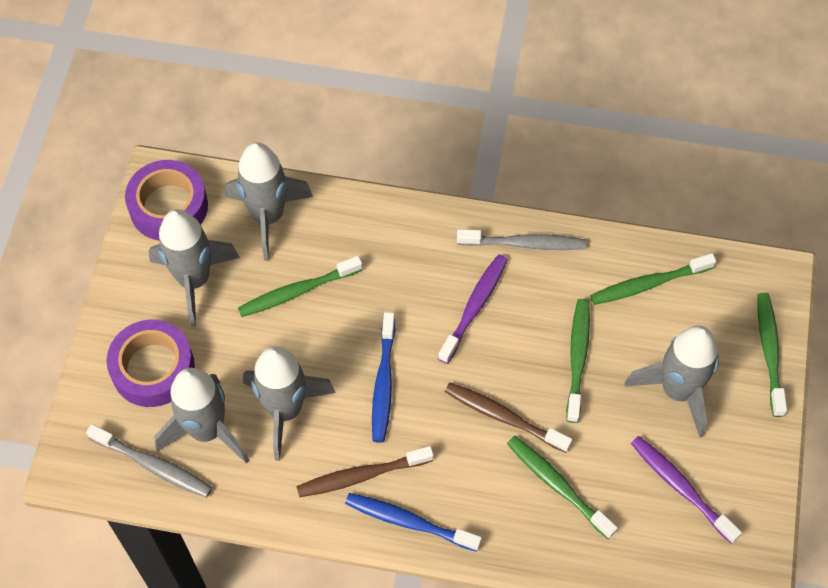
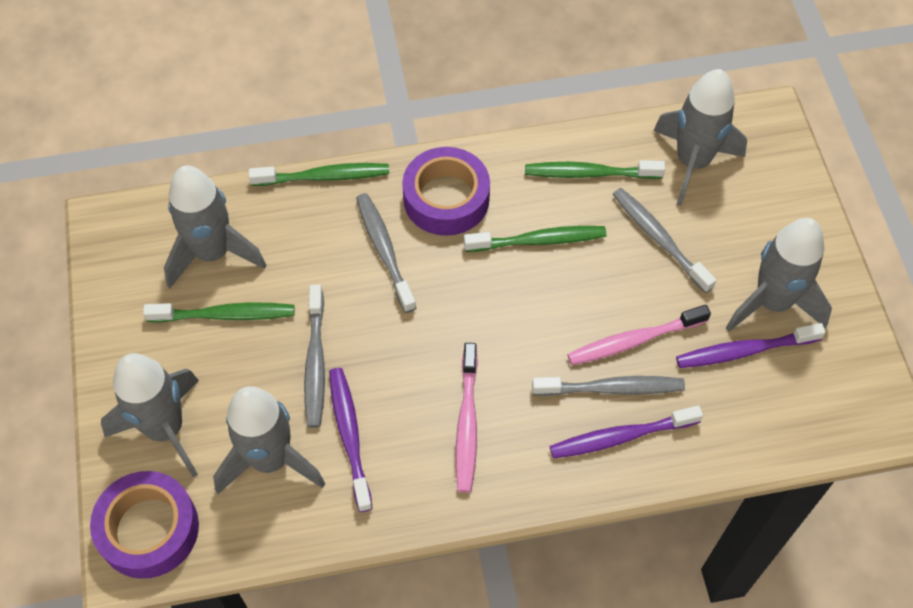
blue toothbrush: 2 -> 0
brown toothbrush: 2 -> 0
green toothbrush: 5 -> 4
grey toothbrush: 2 -> 4
pink toothbrush: 0 -> 2
purple toothbrush: 2 -> 3

